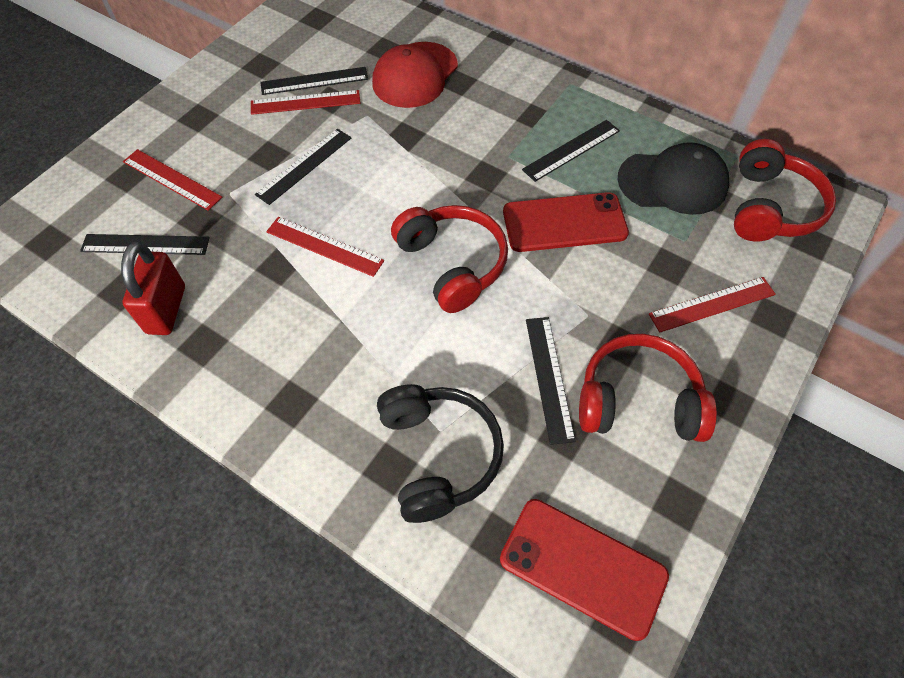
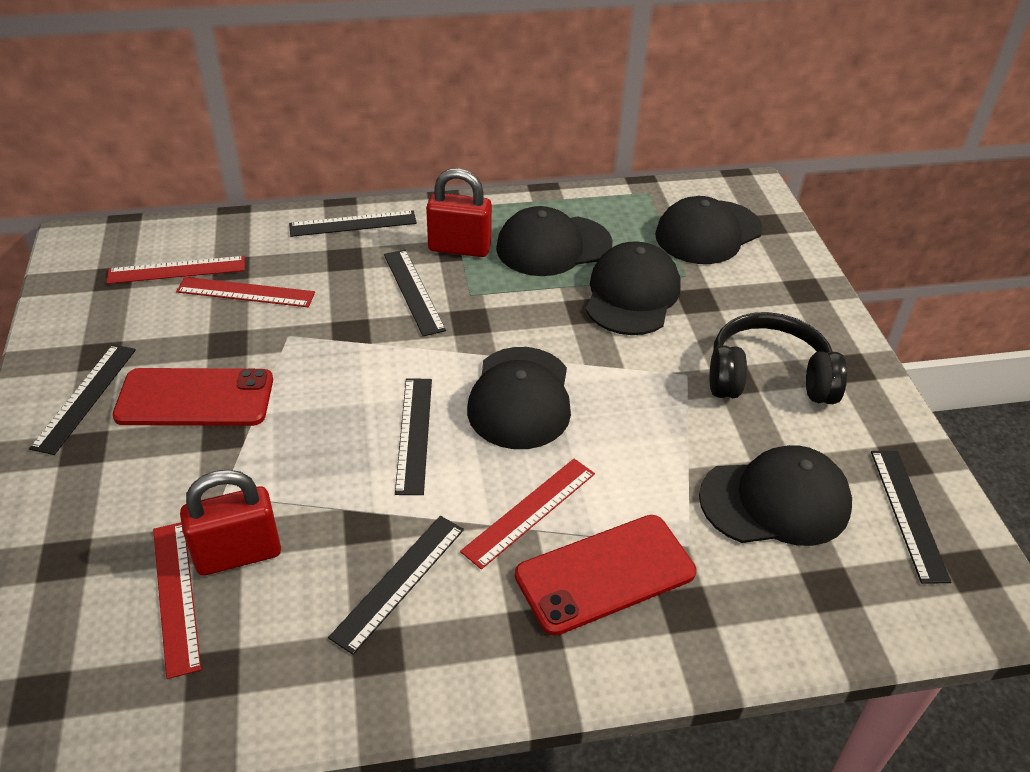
black cap: 1 -> 5
black ruler: 5 -> 6
red cap: 1 -> 0
red headphones: 3 -> 0
red padlock: 1 -> 2

